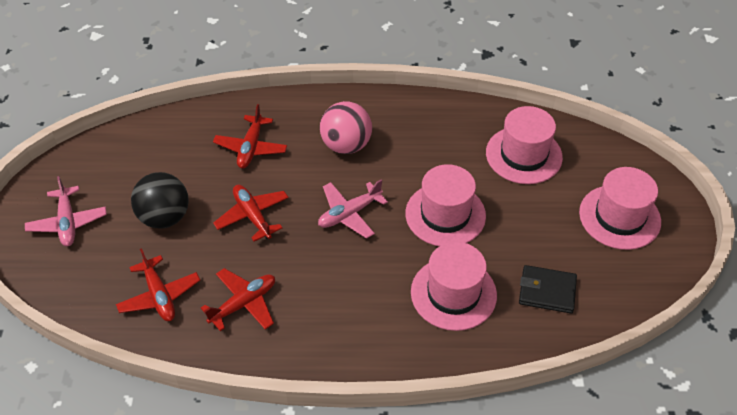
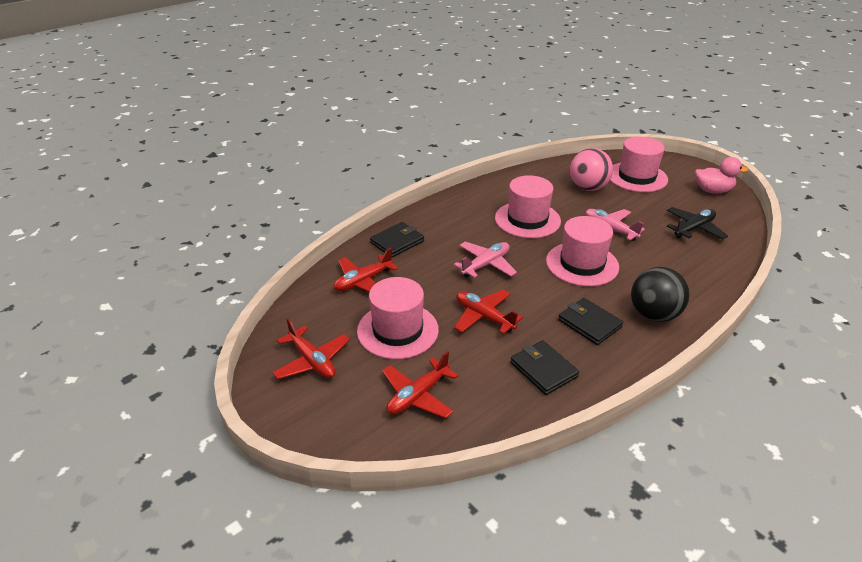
black plane: 0 -> 1
black wallet: 1 -> 3
pink duck: 0 -> 1

